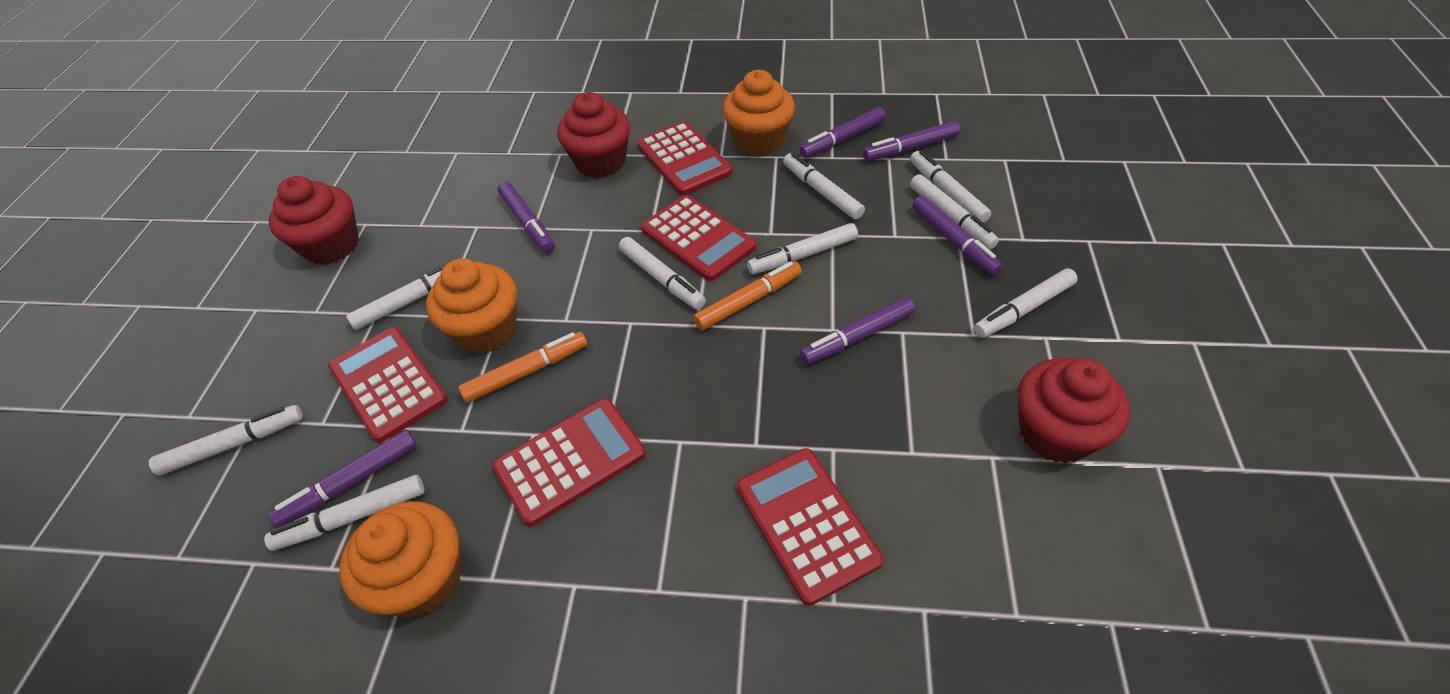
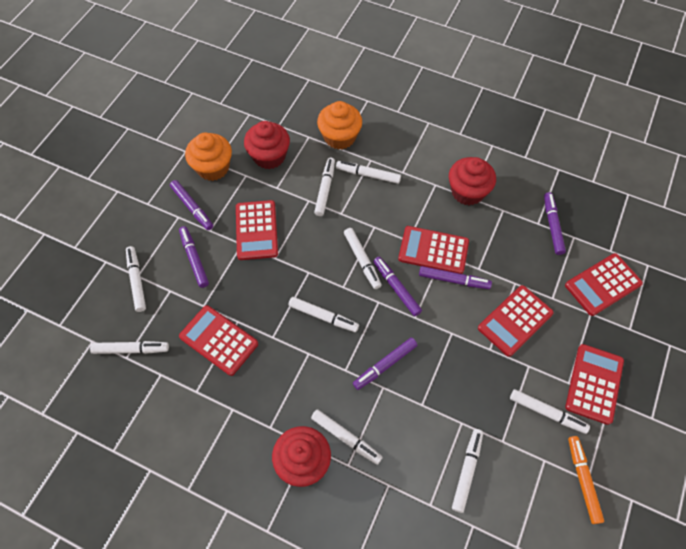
orange cupcake: 3 -> 2
orange marker: 2 -> 1
red calculator: 5 -> 6

